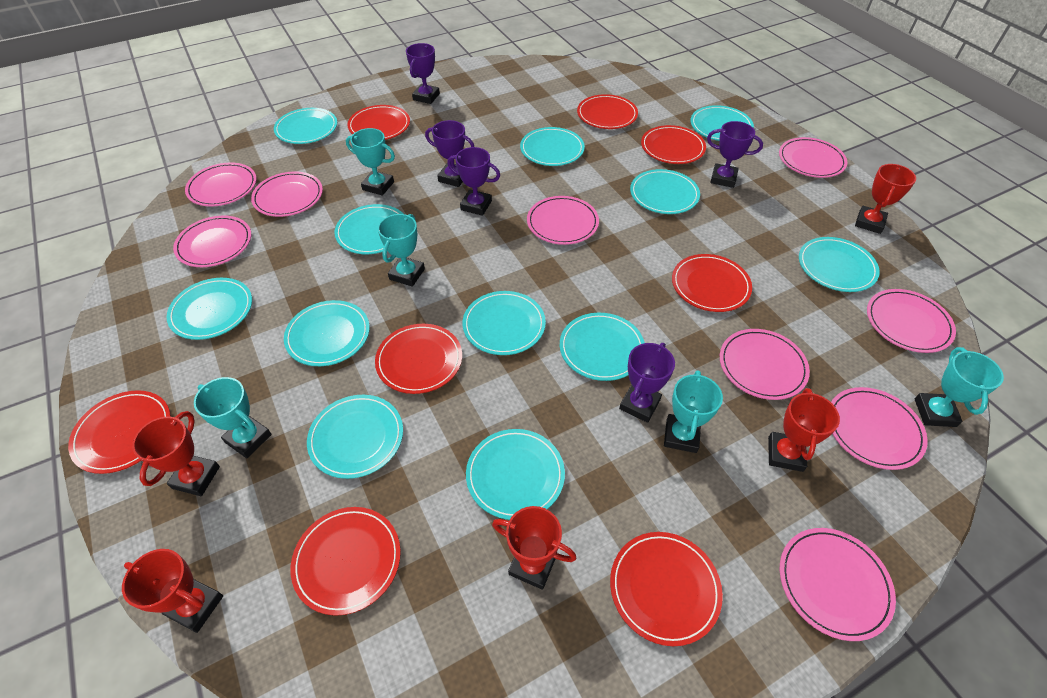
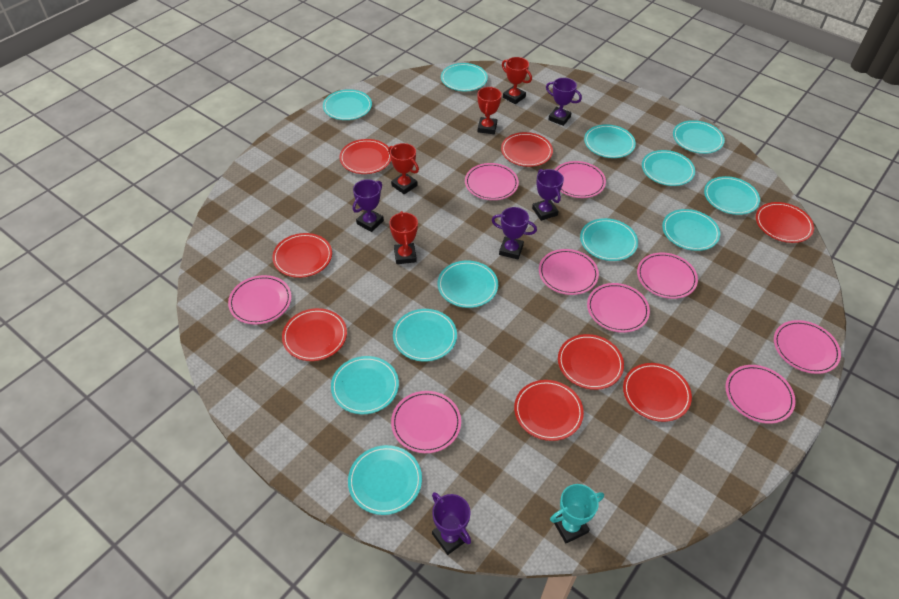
red trophy: 5 -> 4
turquoise trophy: 5 -> 1

